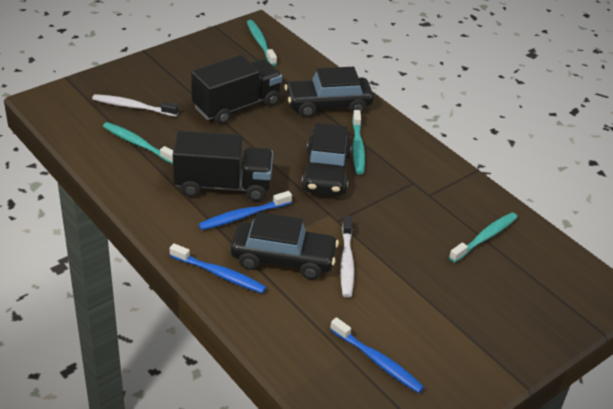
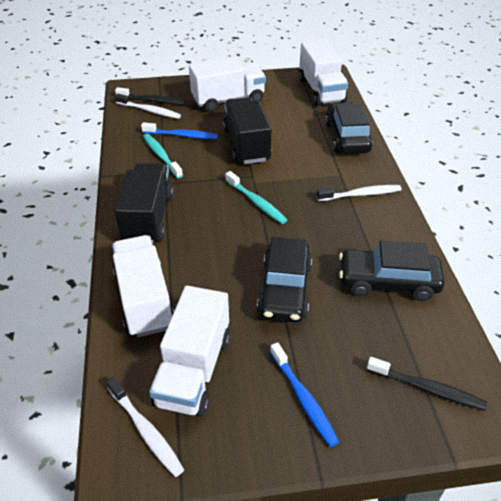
black toothbrush: 0 -> 2
blue toothbrush: 3 -> 2
turquoise toothbrush: 4 -> 2
white toothbrush: 2 -> 3
white truck: 0 -> 4

